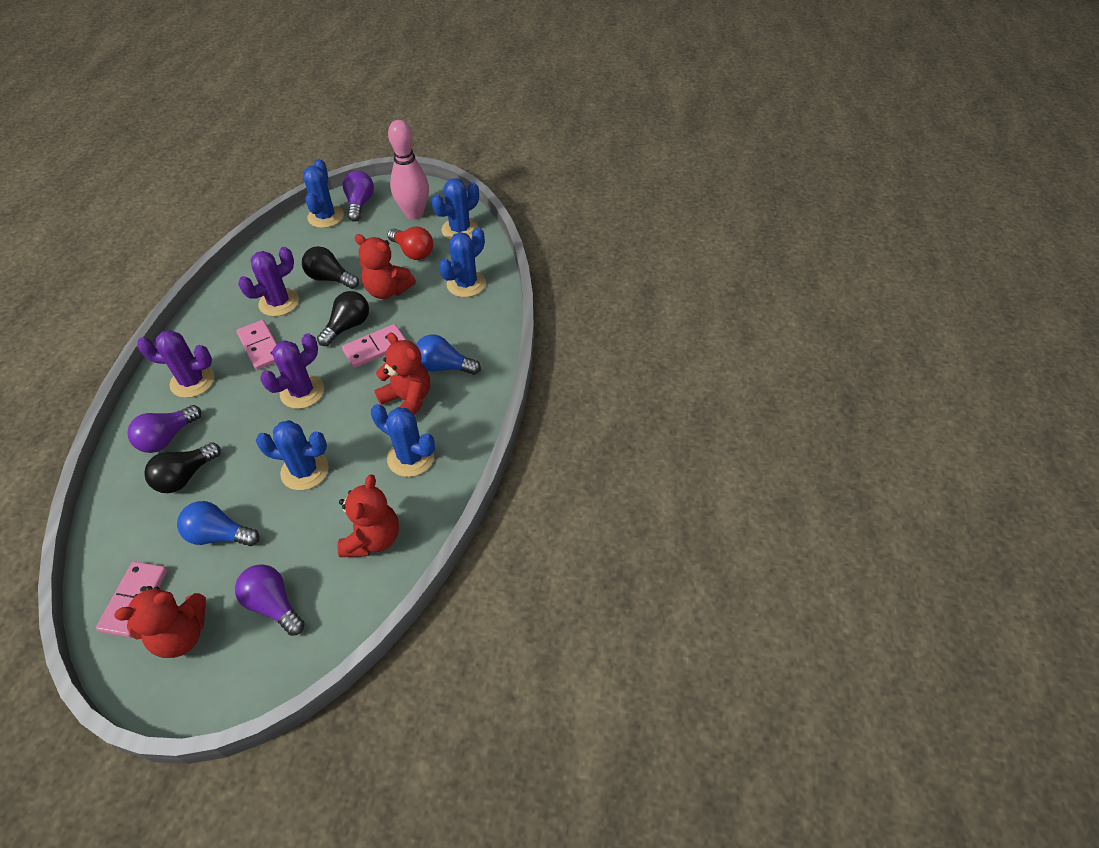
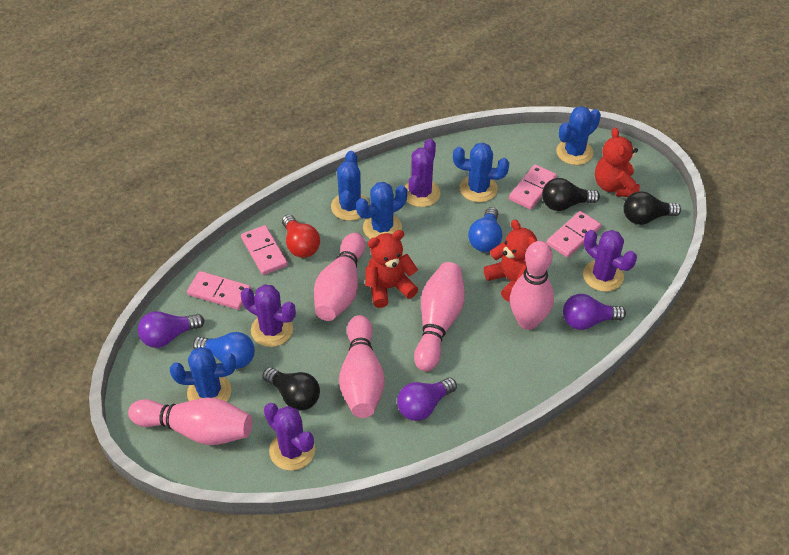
pink bowling pin: 1 -> 5
pink domino: 3 -> 4
purple cactus: 3 -> 4
red teddy bear: 4 -> 3

